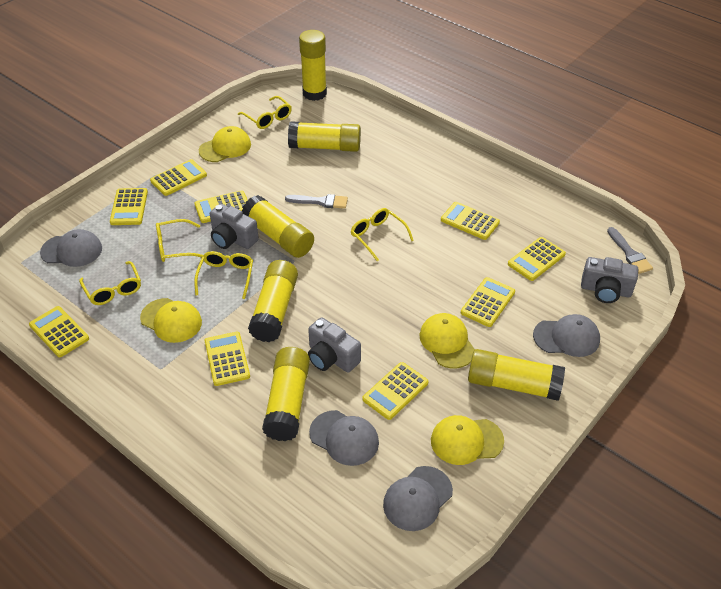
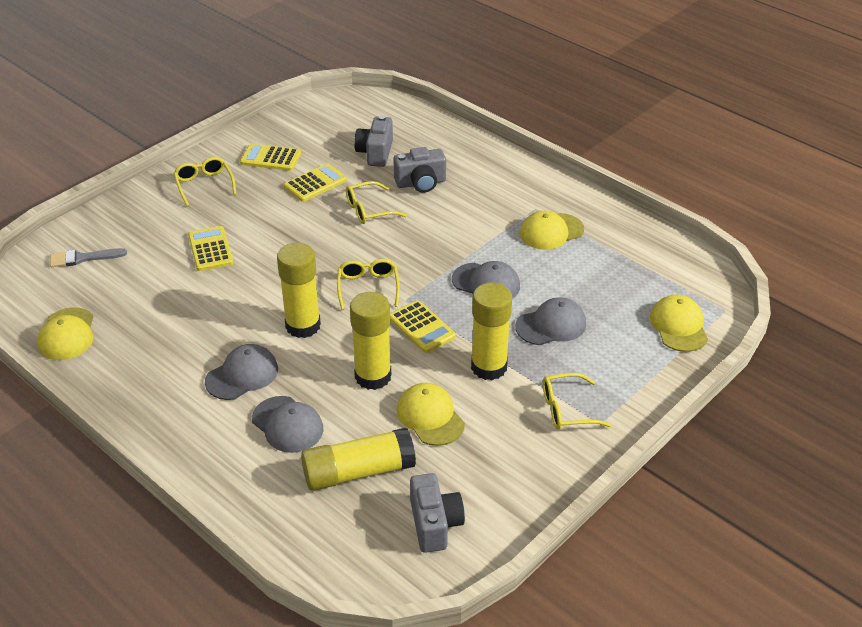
grey brush: 2 -> 1
yellow calculator: 9 -> 4
yellow glasses: 5 -> 4
yellow glue stick: 6 -> 4

